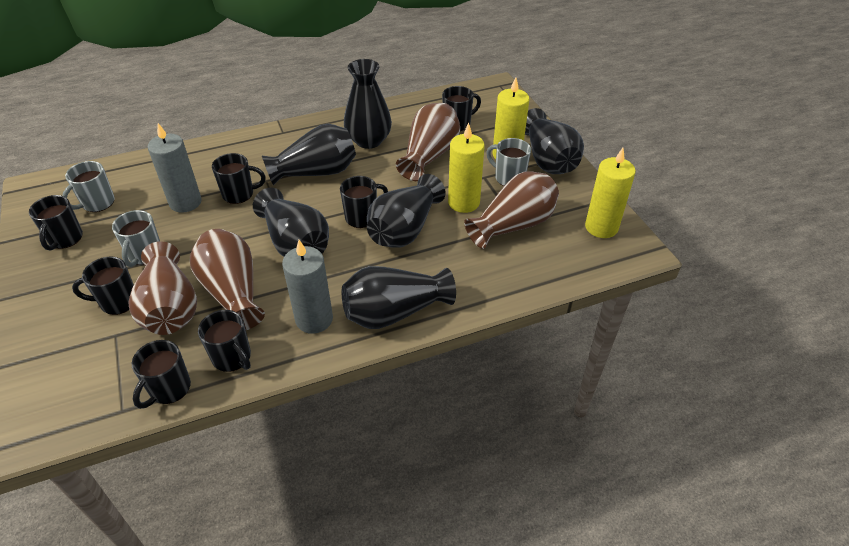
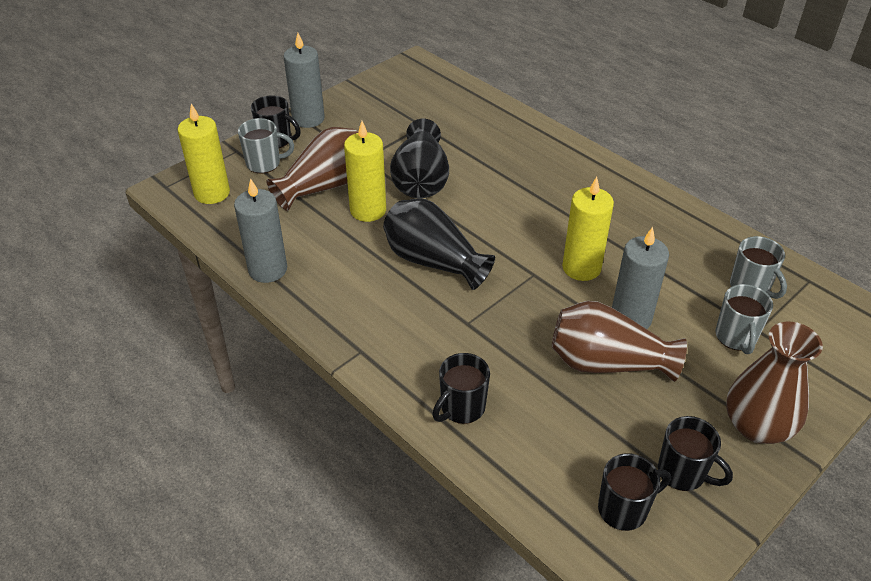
black mug: 7 -> 4
black vase: 6 -> 2
brown vase: 4 -> 3
grey candle: 2 -> 3

